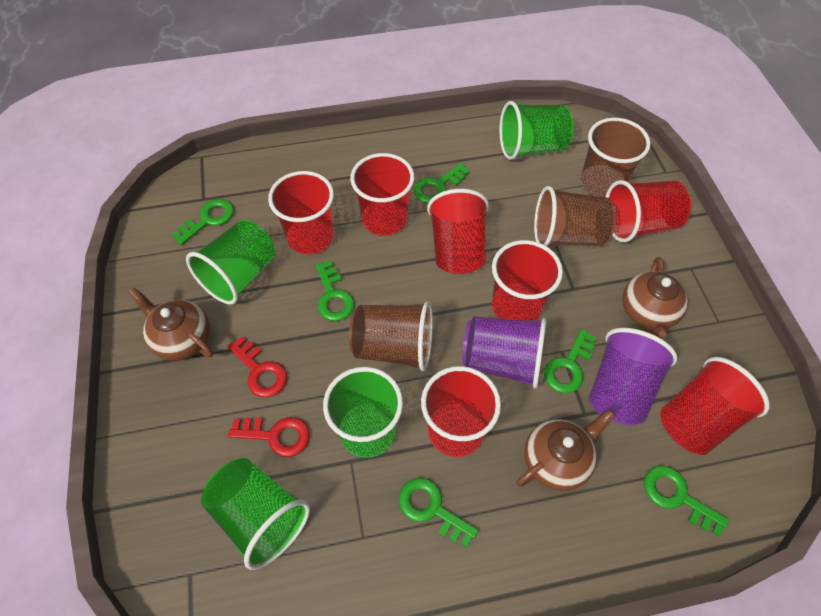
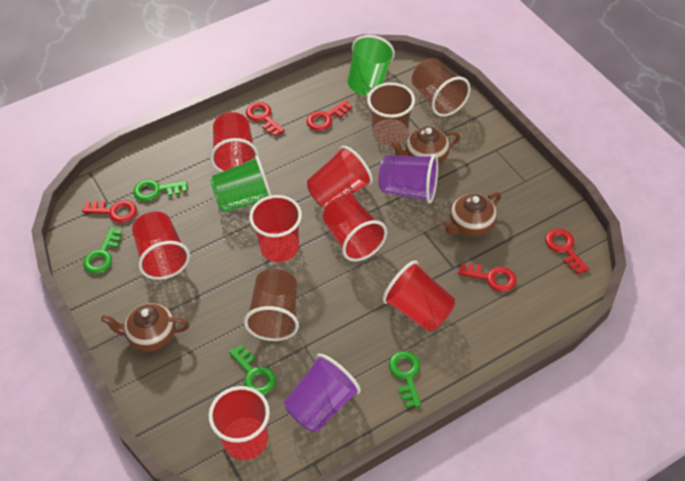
green cup: 4 -> 2
green key: 6 -> 4
red key: 2 -> 5

